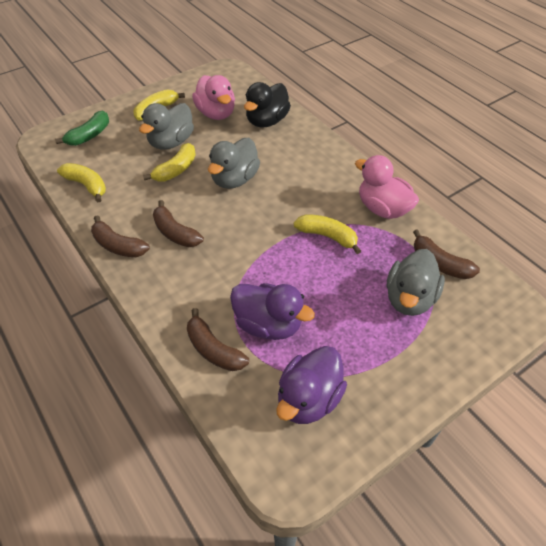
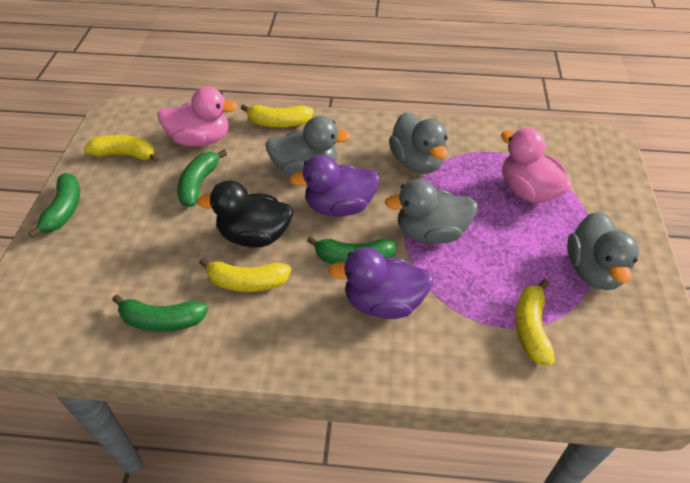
brown banana: 4 -> 0
green banana: 1 -> 4
grey duck: 3 -> 4

